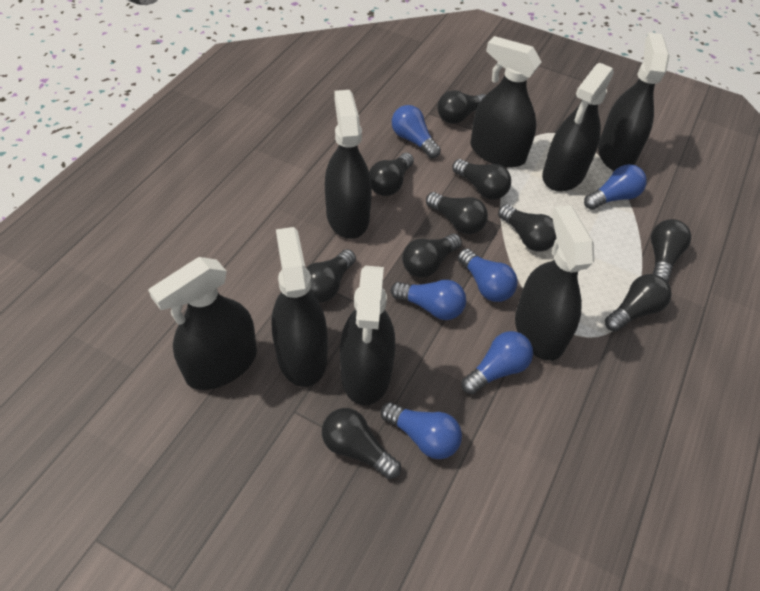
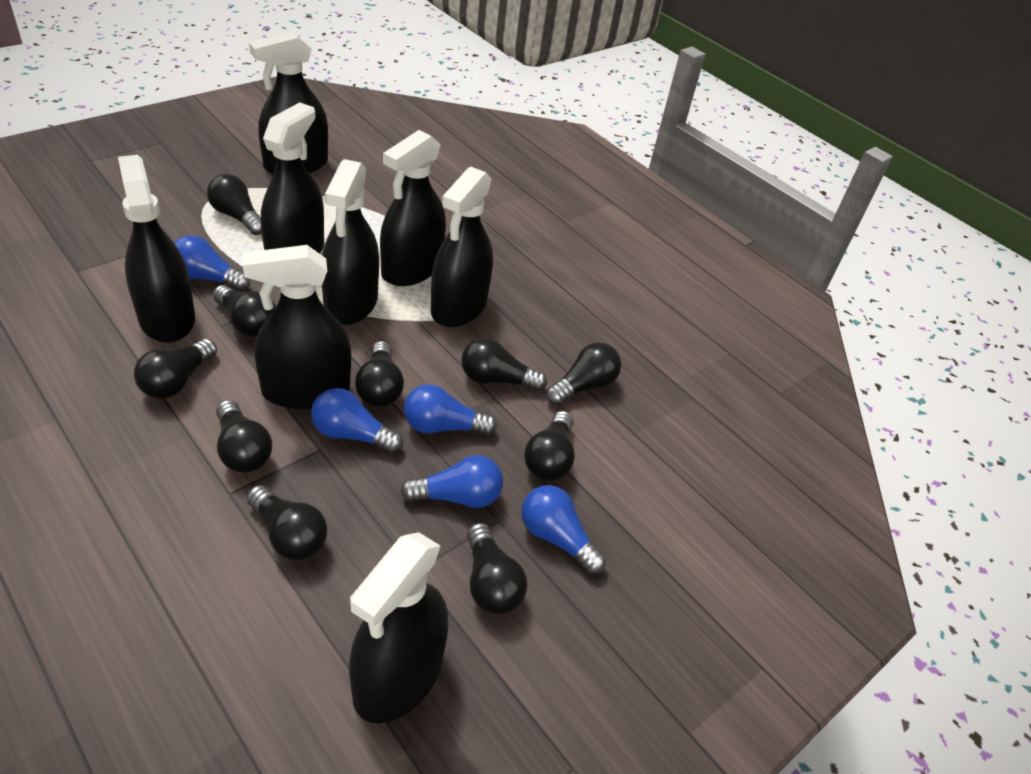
blue light bulb: 6 -> 5

